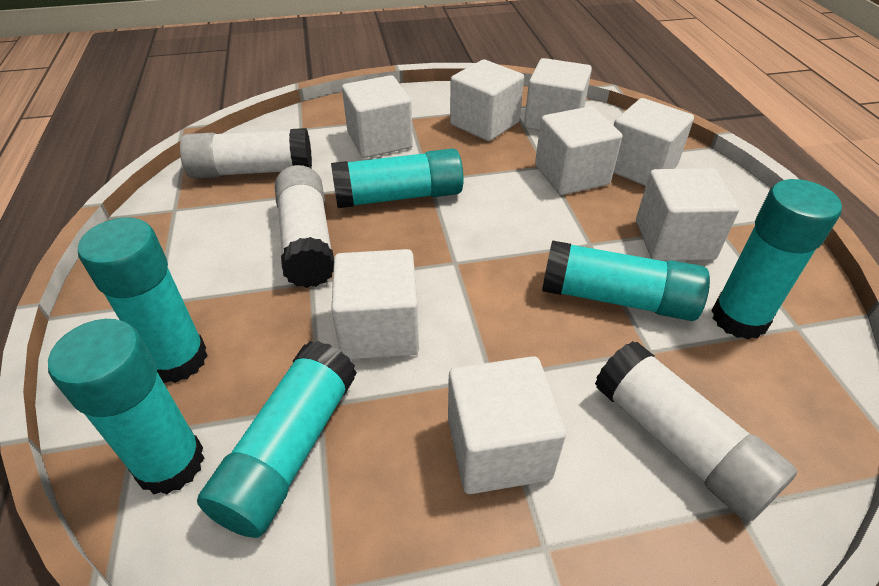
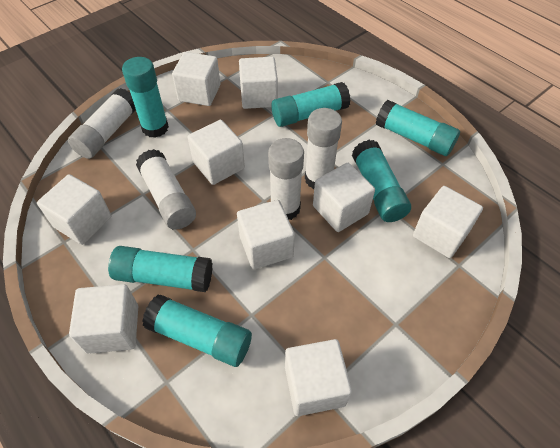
white cube: 8 -> 9
white glue stick: 3 -> 4

